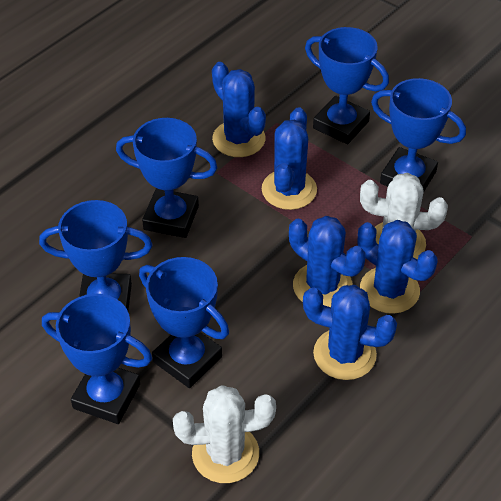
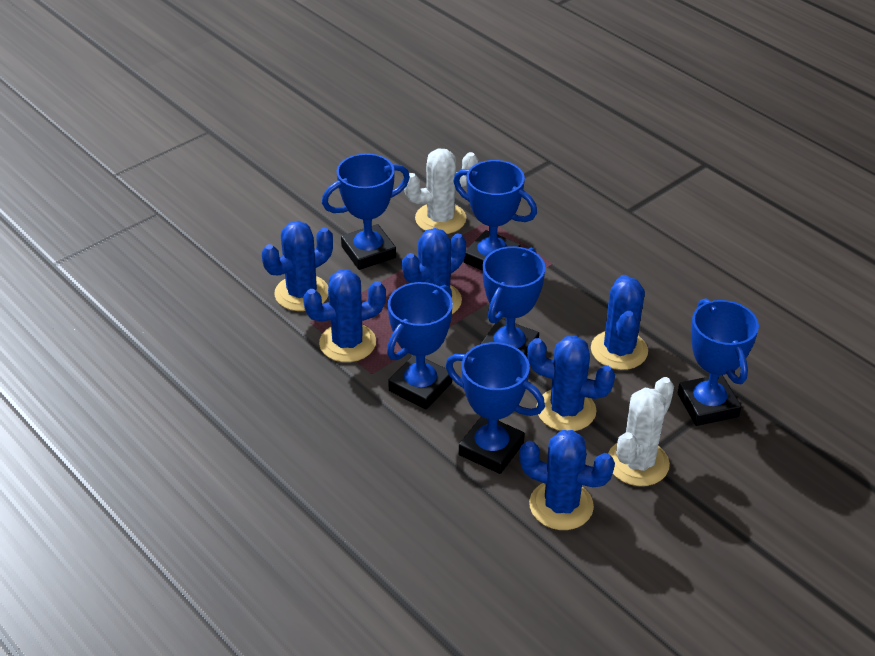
blue cactus: 5 -> 6

